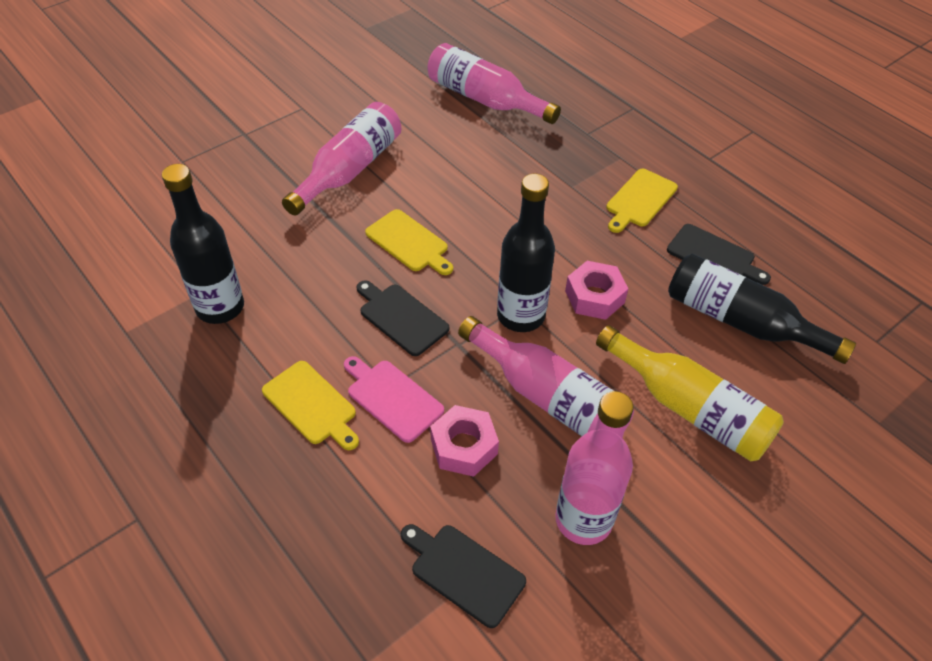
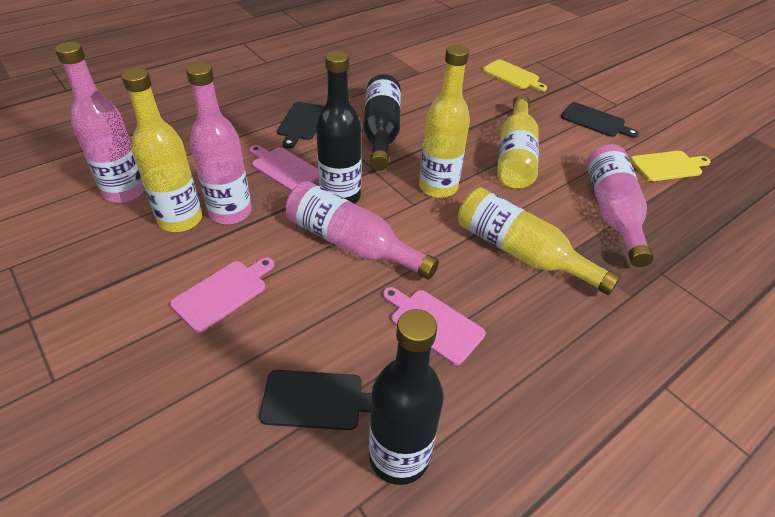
pink cutting board: 1 -> 3
pink nut: 2 -> 0
yellow bottle: 1 -> 4
yellow cutting board: 3 -> 2

